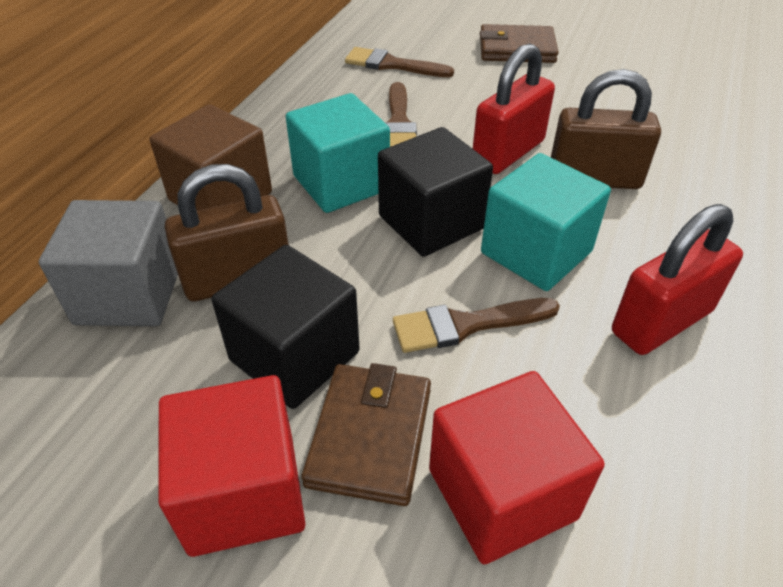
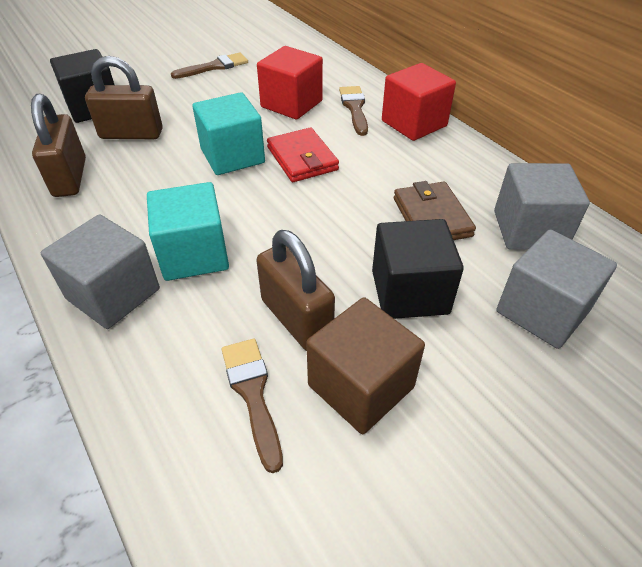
brown padlock: 2 -> 3
brown wallet: 2 -> 1
grey cube: 1 -> 3
red padlock: 2 -> 0
red wallet: 0 -> 1

